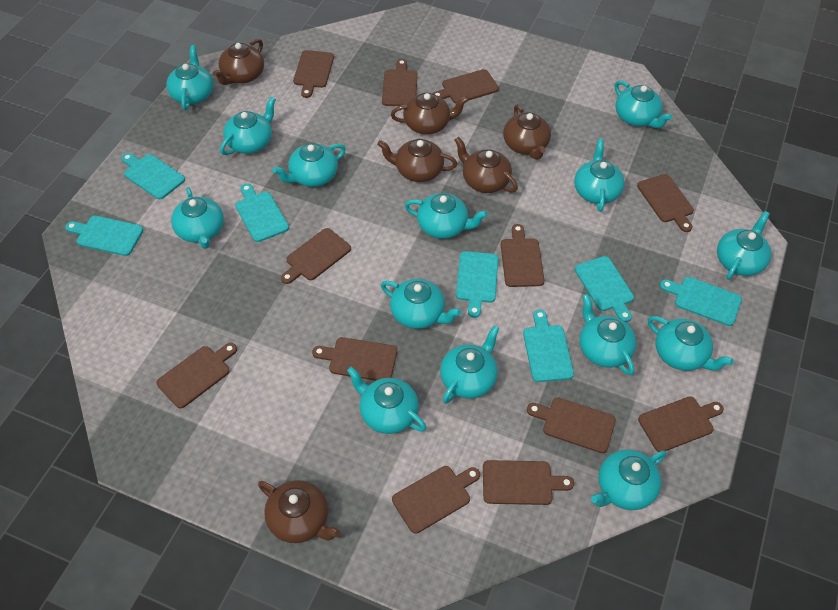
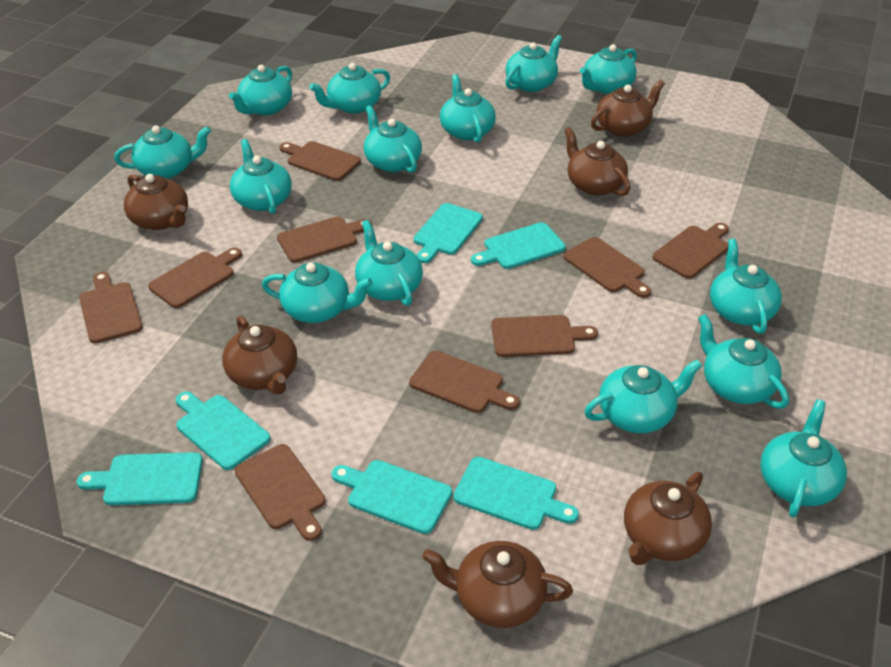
brown cutting board: 12 -> 9
turquoise cutting board: 7 -> 6

